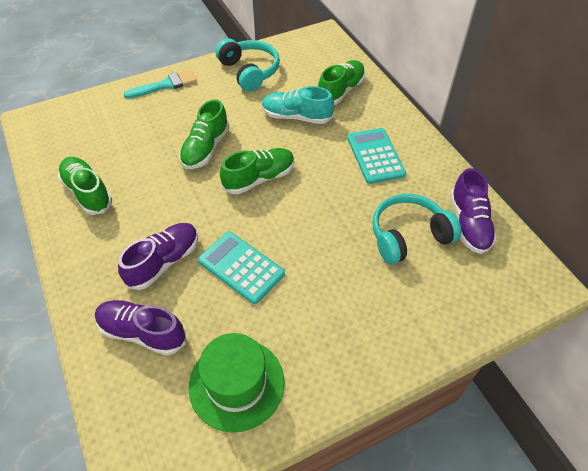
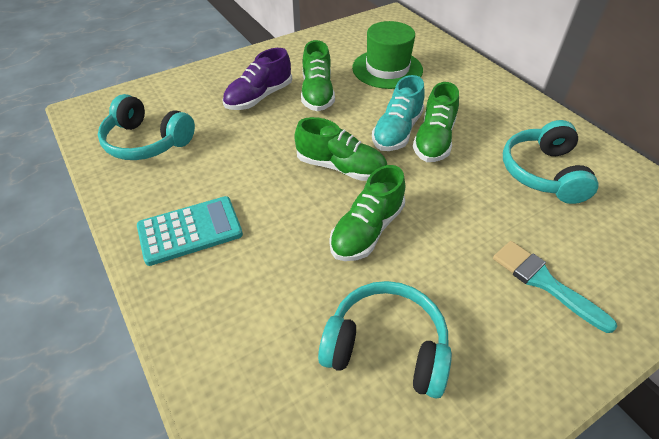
purple shoe: 3 -> 1
turquoise calculator: 2 -> 1
turquoise headphones: 2 -> 3

